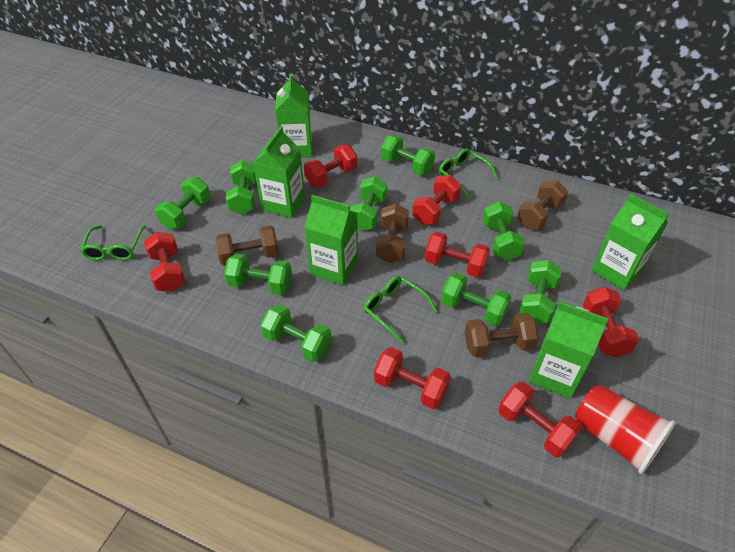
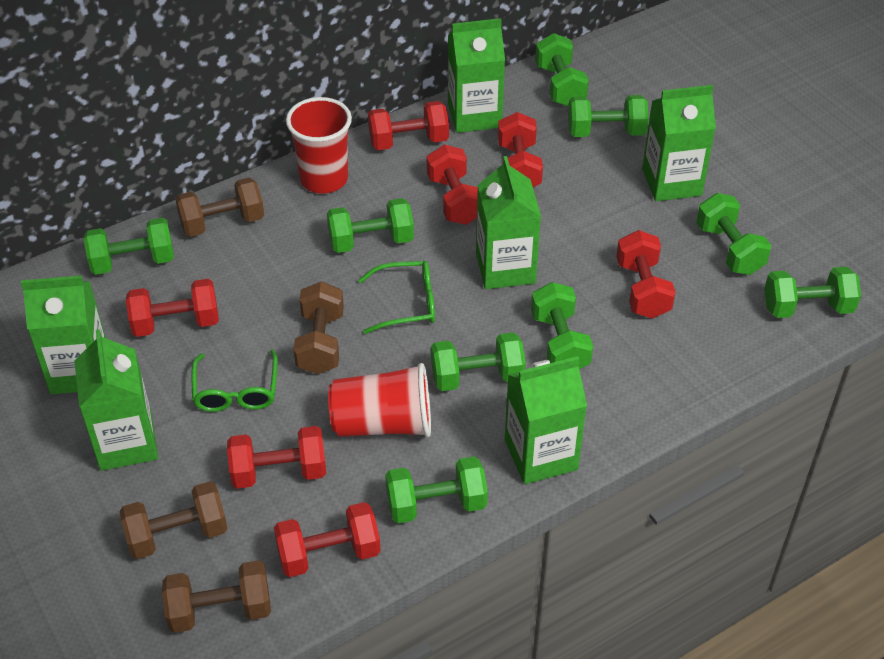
green carton: 5 -> 6
green glasses: 3 -> 2
red cup: 1 -> 2

